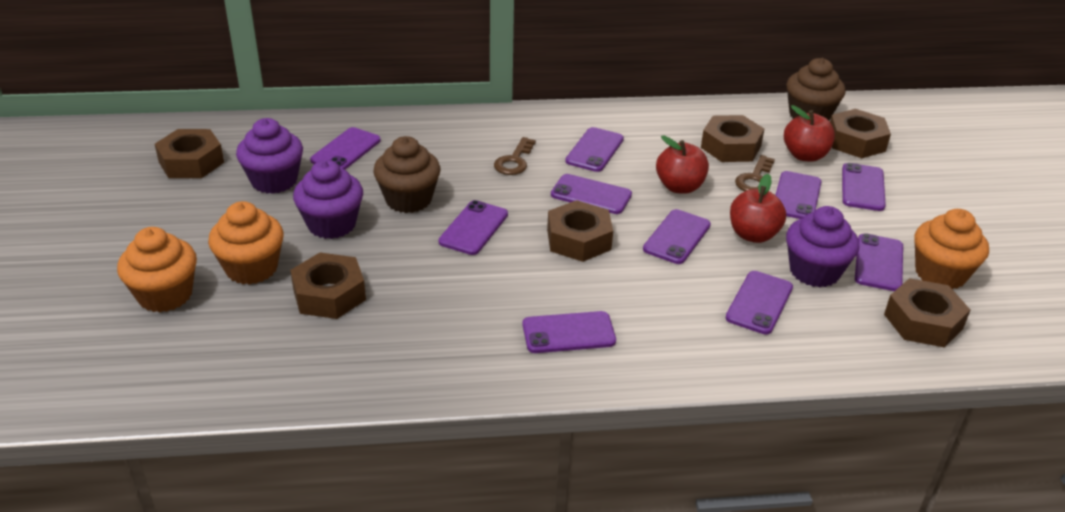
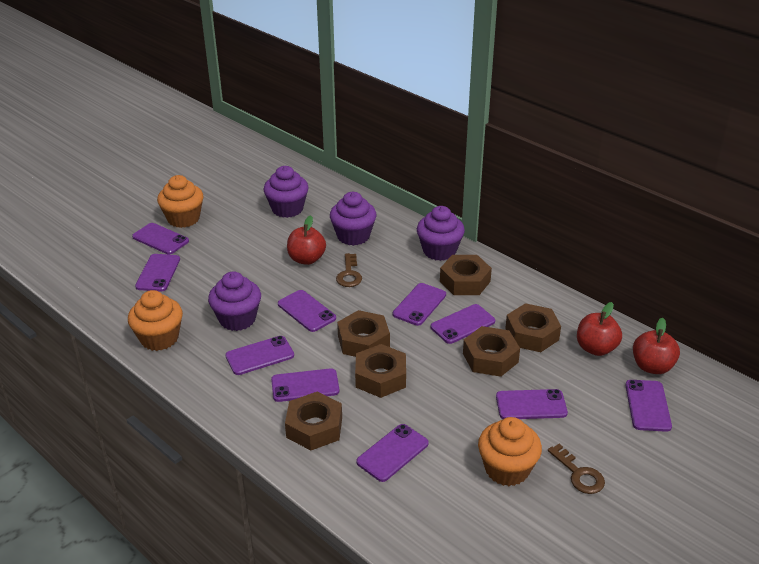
brown cupcake: 2 -> 0
purple cupcake: 3 -> 4

